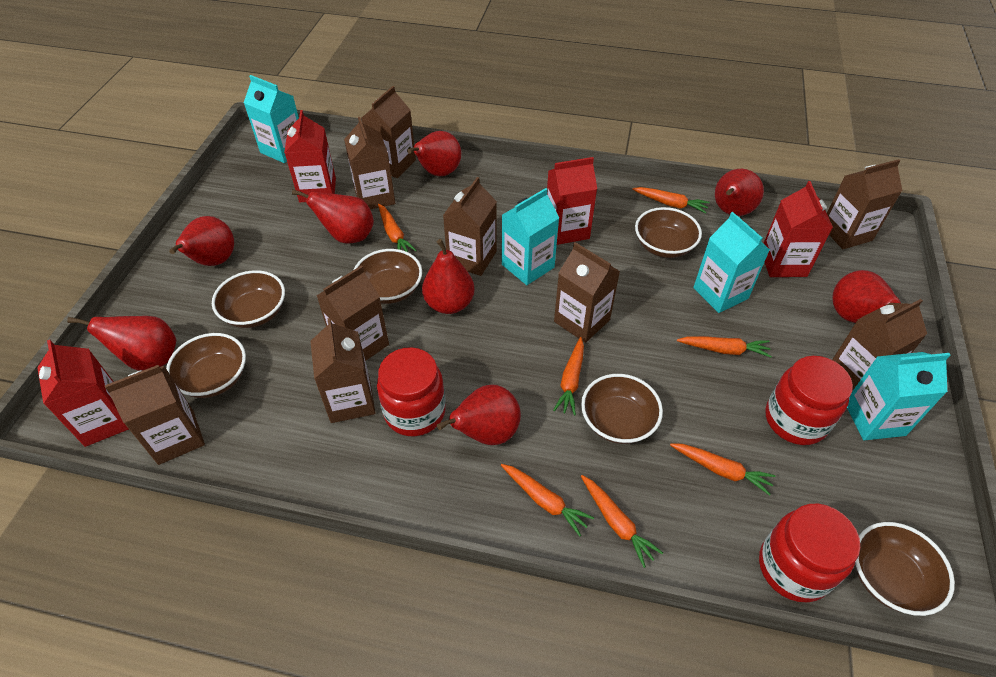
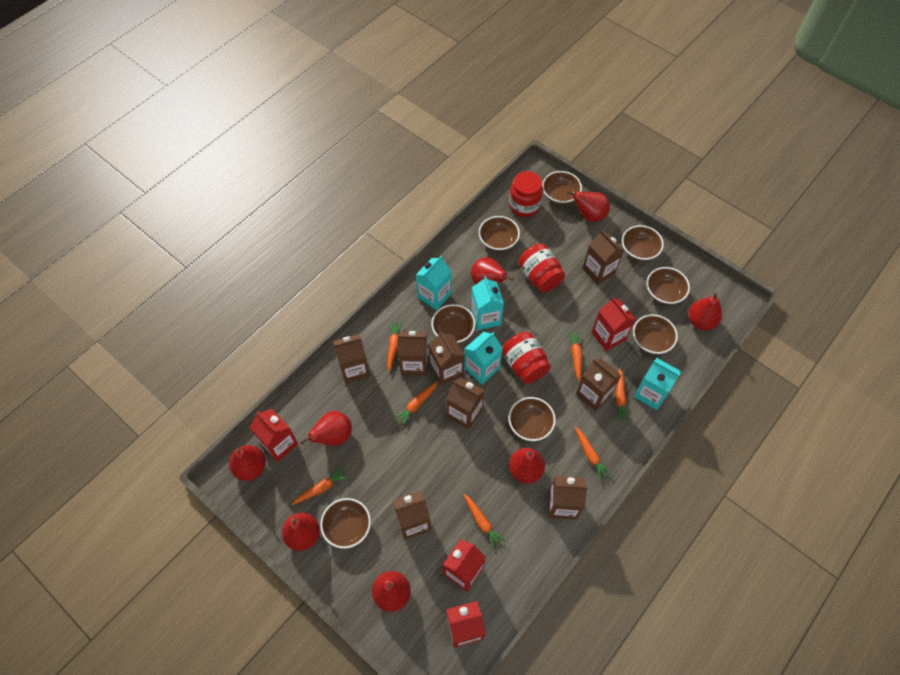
brown bowl: 6 -> 8
brown carton: 9 -> 8

